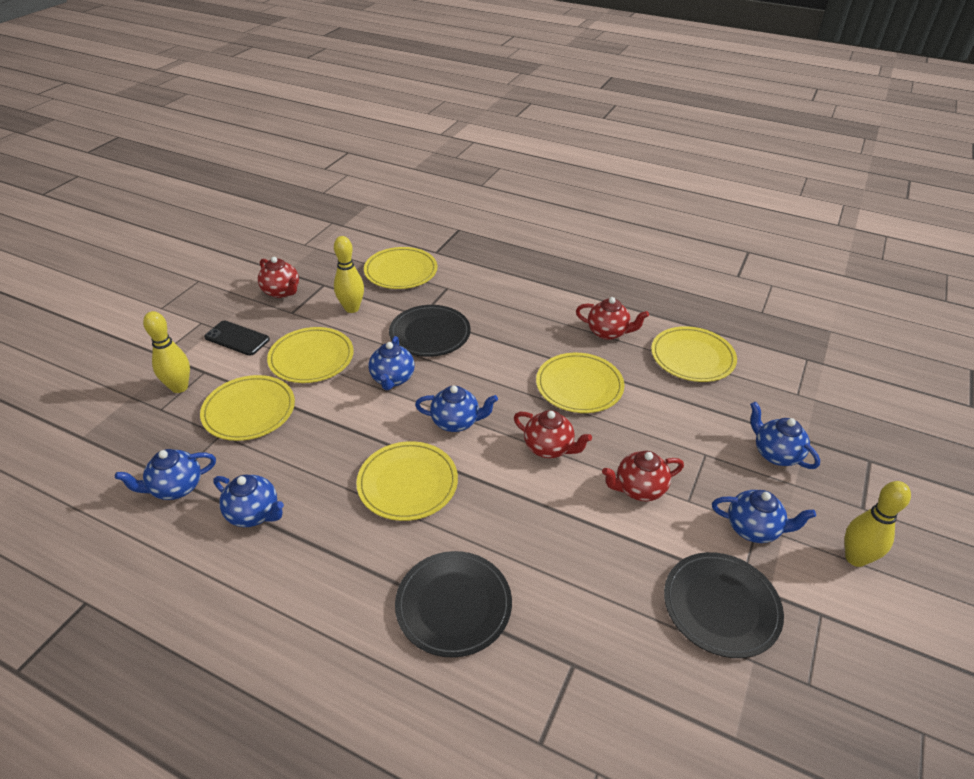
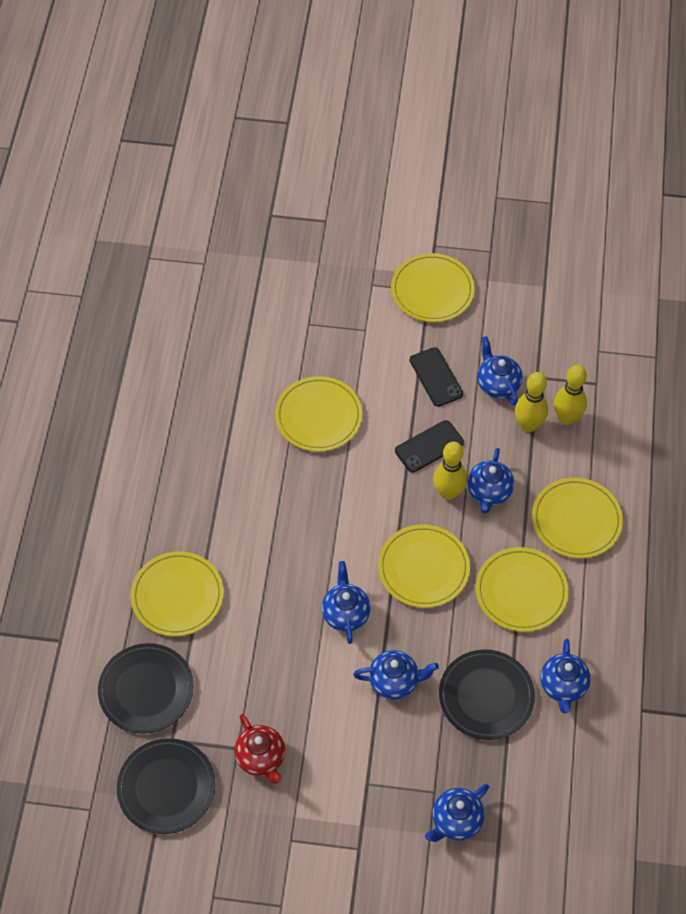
black phone: 1 -> 2
red teapot: 4 -> 1

